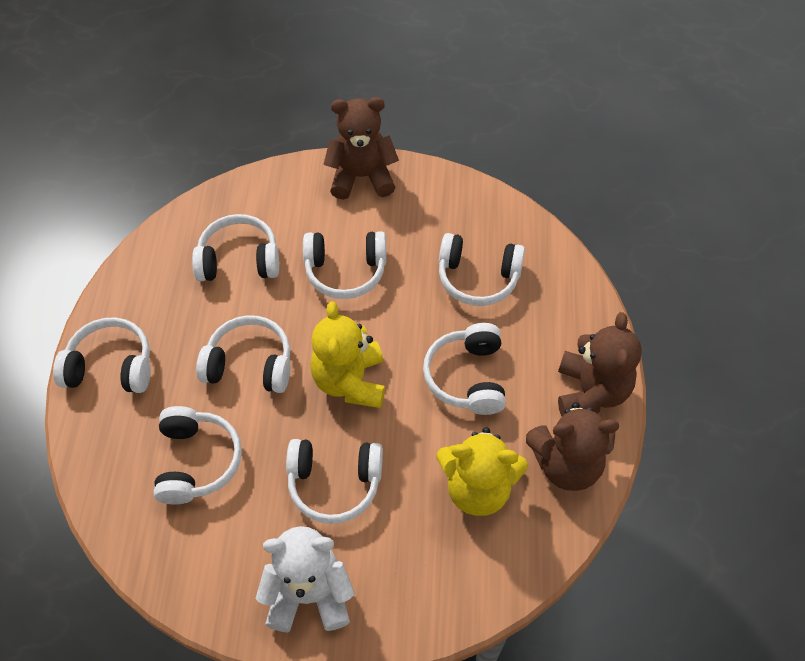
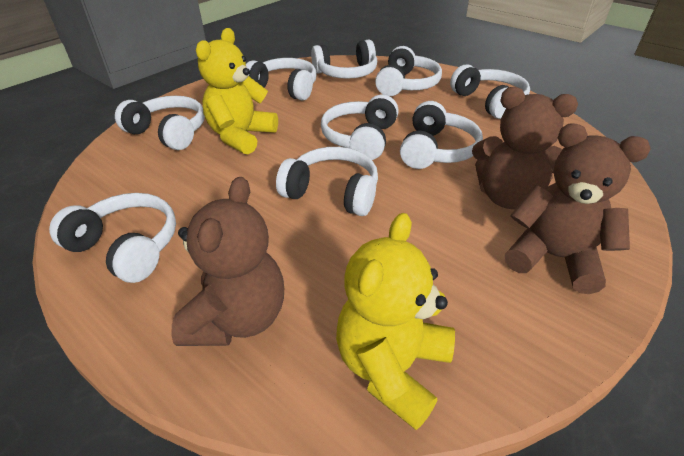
white headphones: 8 -> 9
white teddy bear: 1 -> 0

